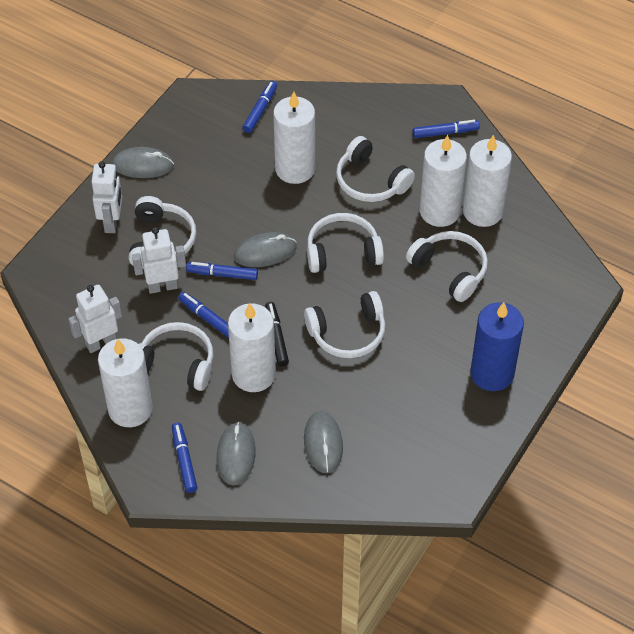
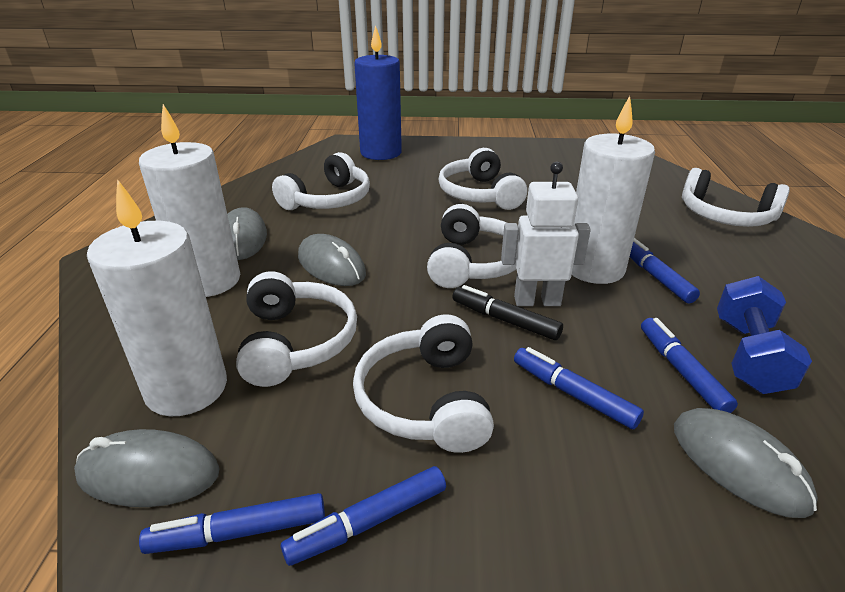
blue dumbbell: 0 -> 1
white candle: 5 -> 3
white robot: 3 -> 1

